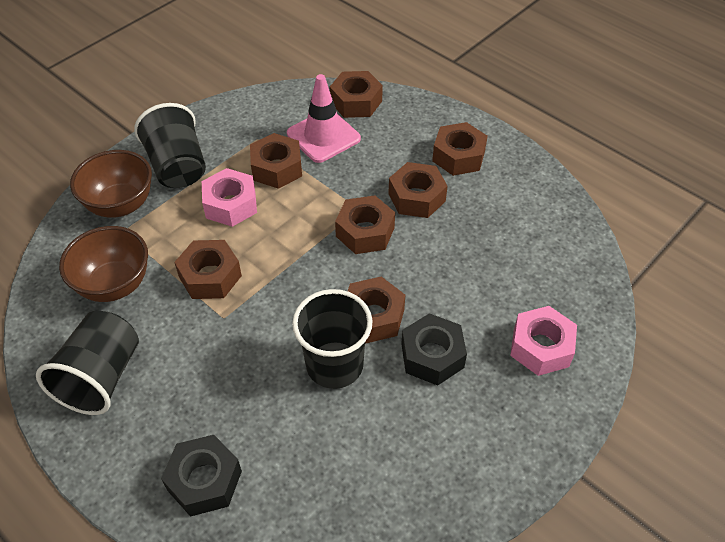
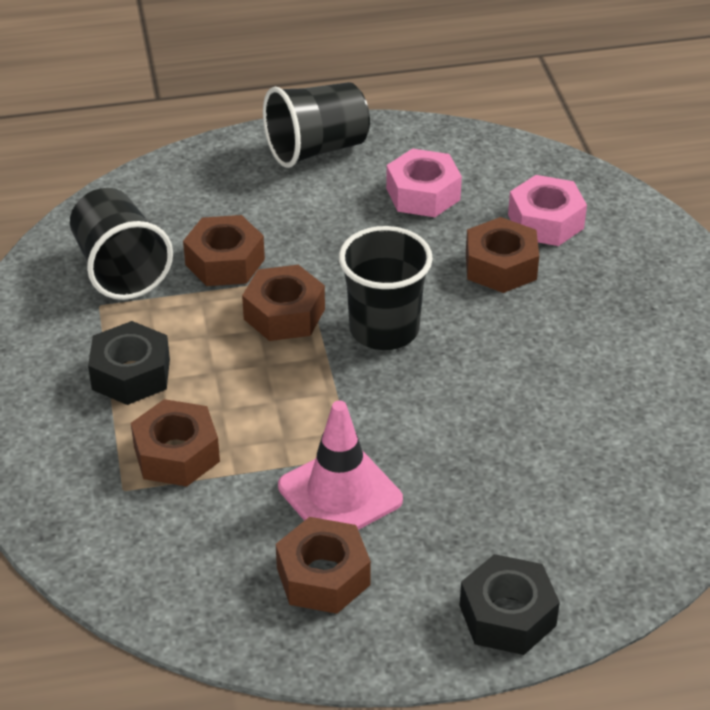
brown bowl: 2 -> 0
brown nut: 7 -> 5

